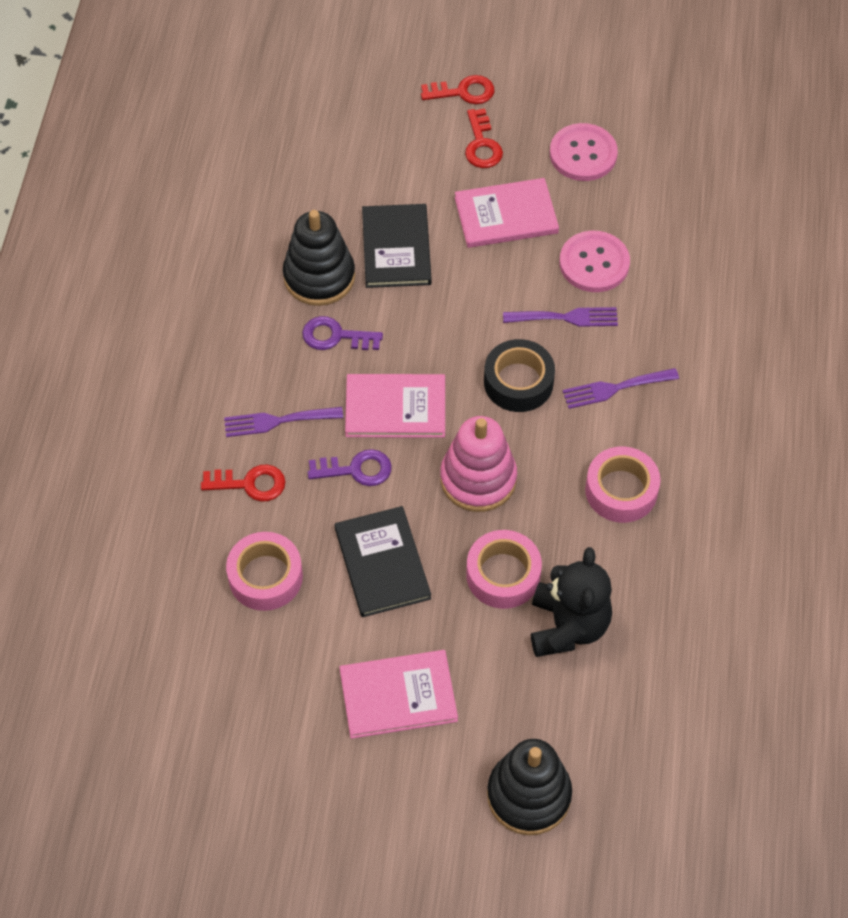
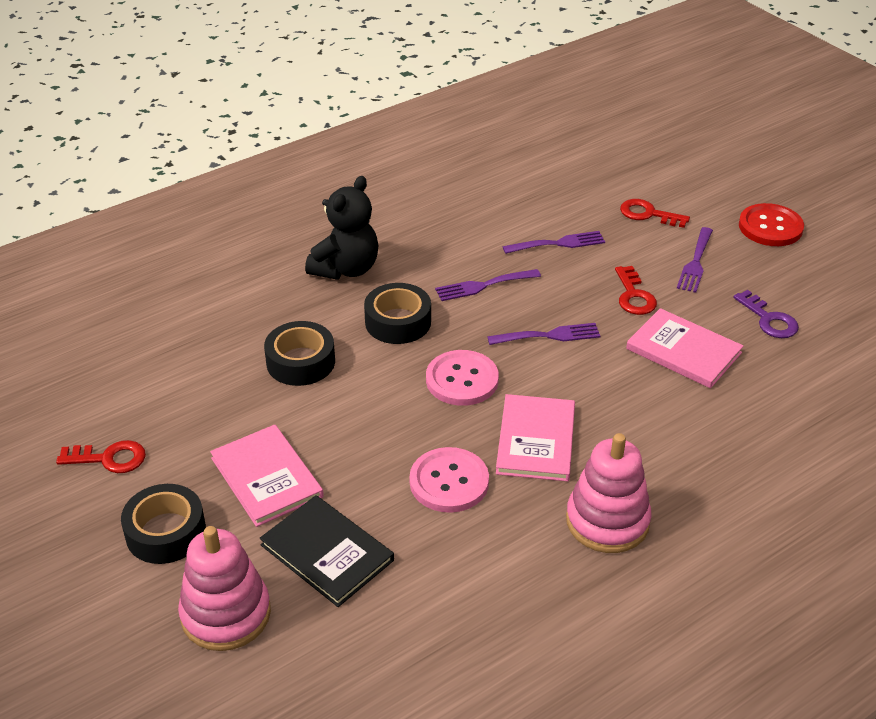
black book: 2 -> 1
black stacking toy: 2 -> 0
black tape: 1 -> 3
pink stacking toy: 1 -> 2
pink tape: 3 -> 0
purple fork: 3 -> 4
purple key: 2 -> 1
red button: 0 -> 1

